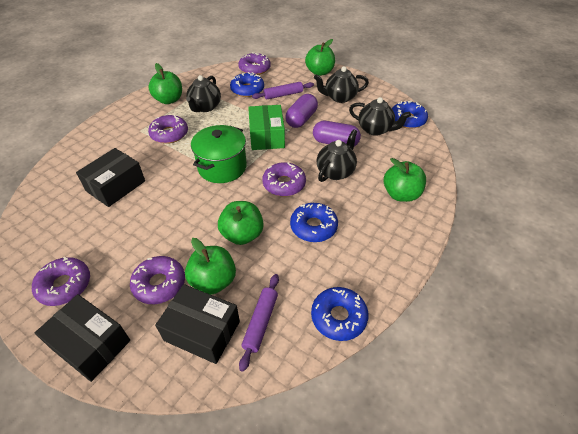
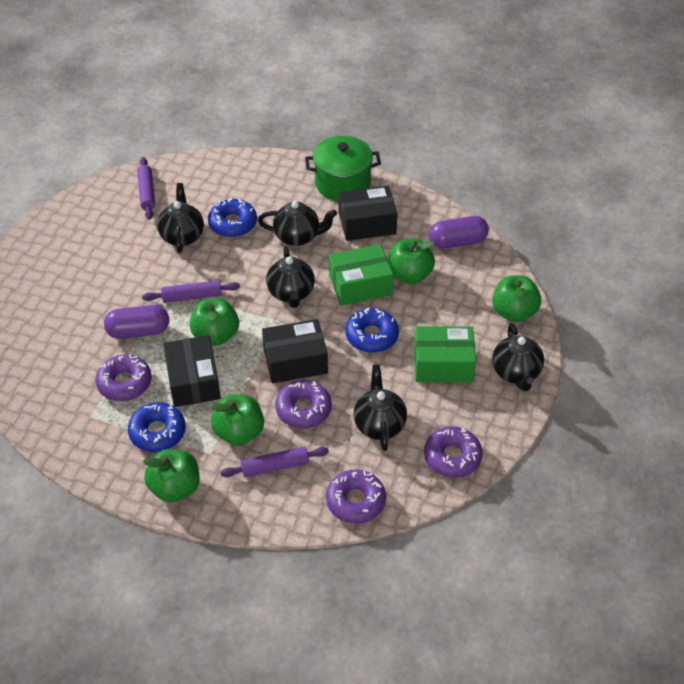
black teapot: 4 -> 5
blue donut: 4 -> 3
green box: 1 -> 2
purple donut: 5 -> 4
purple rolling pin: 2 -> 3

